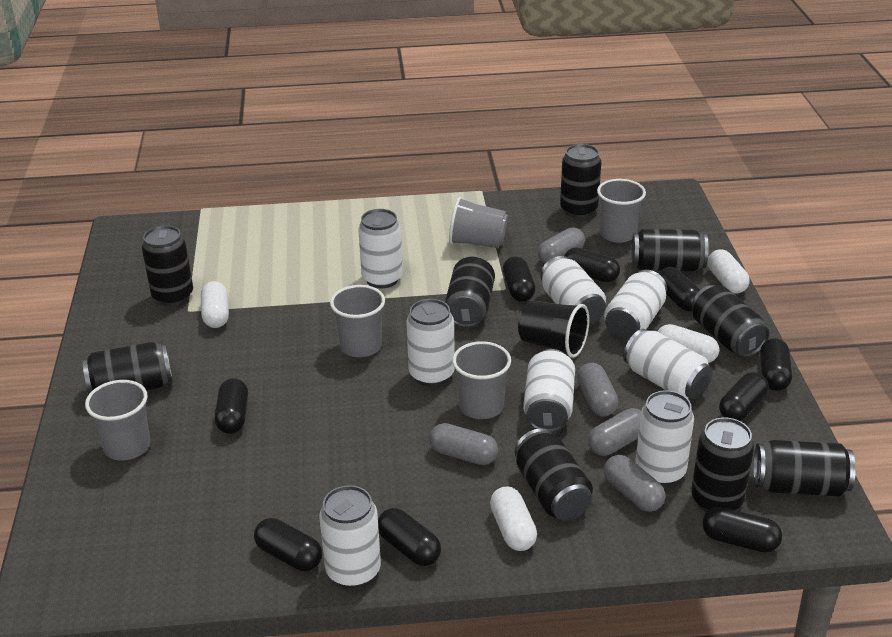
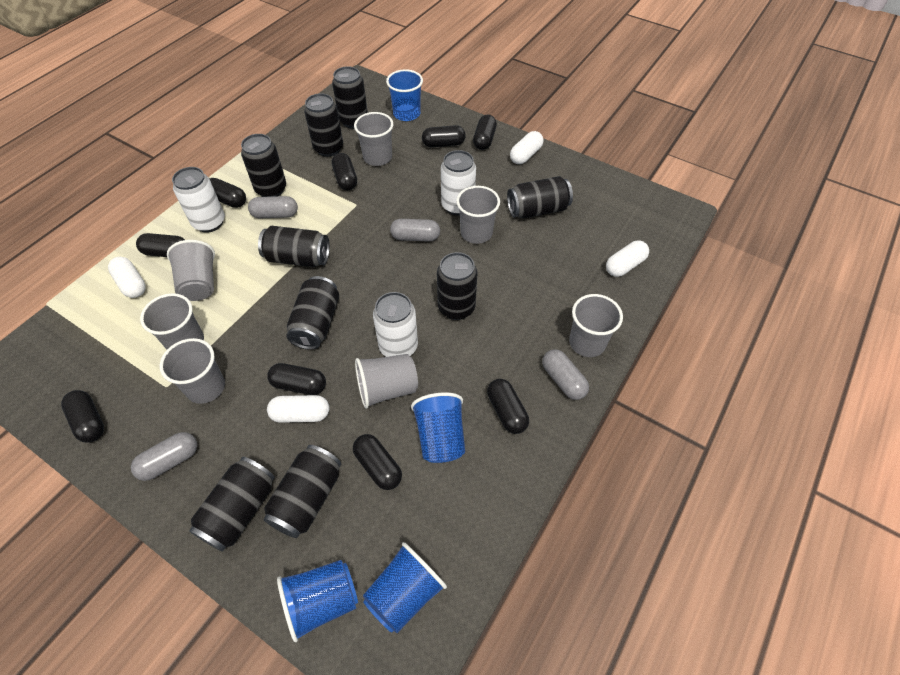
black cup: 1 -> 0
blue cup: 0 -> 4
grey capsule: 5 -> 4
grey cup: 5 -> 7
white can: 8 -> 3

